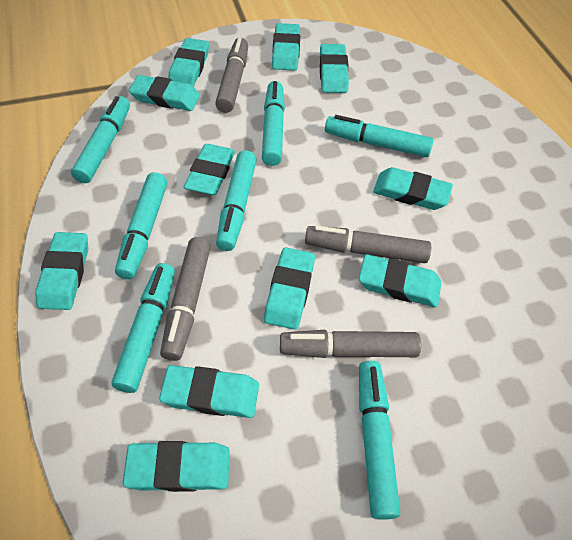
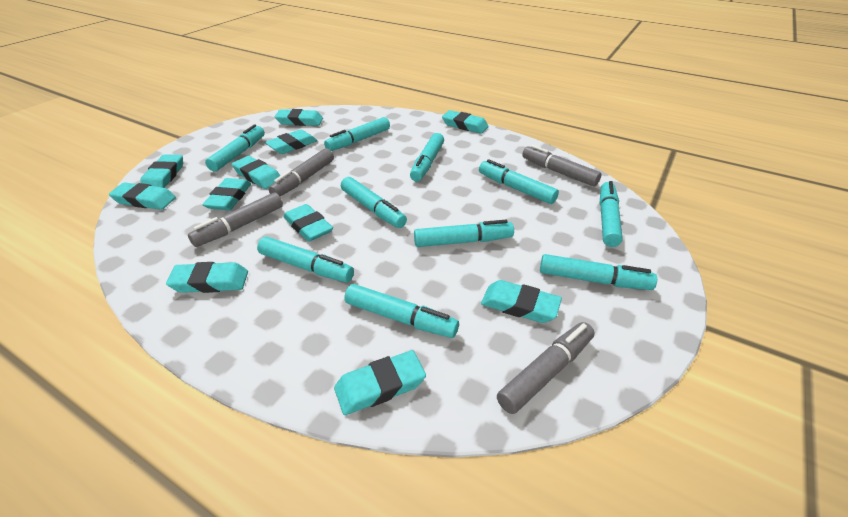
turquoise marker: 7 -> 10

